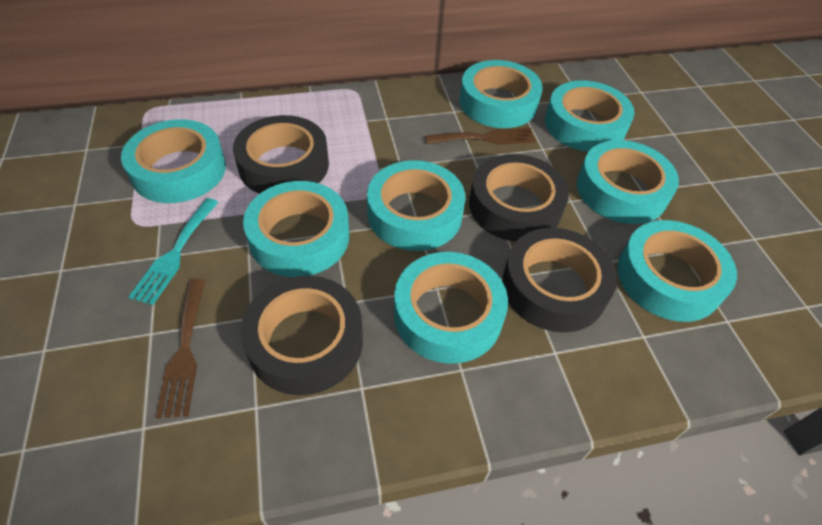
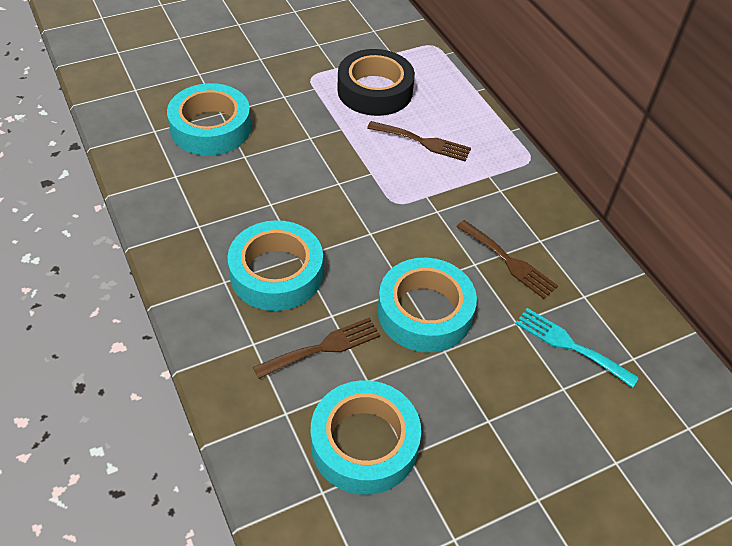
black tape: 4 -> 1
brown fork: 2 -> 3
turquoise tape: 8 -> 4

